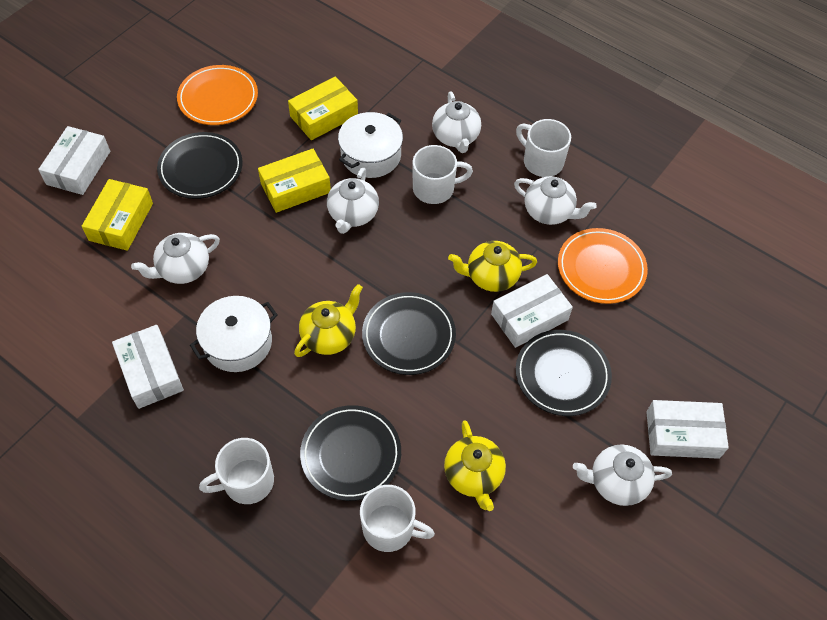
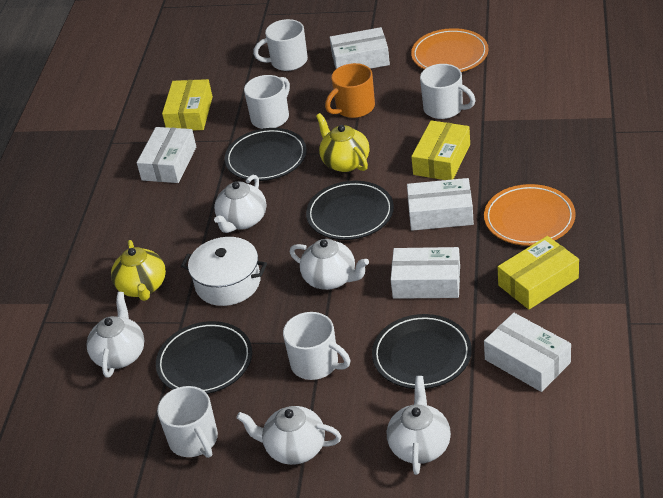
orange mug: 0 -> 1
white box: 4 -> 5
white mug: 4 -> 5
white pot: 2 -> 1
yellow teapot: 3 -> 2

